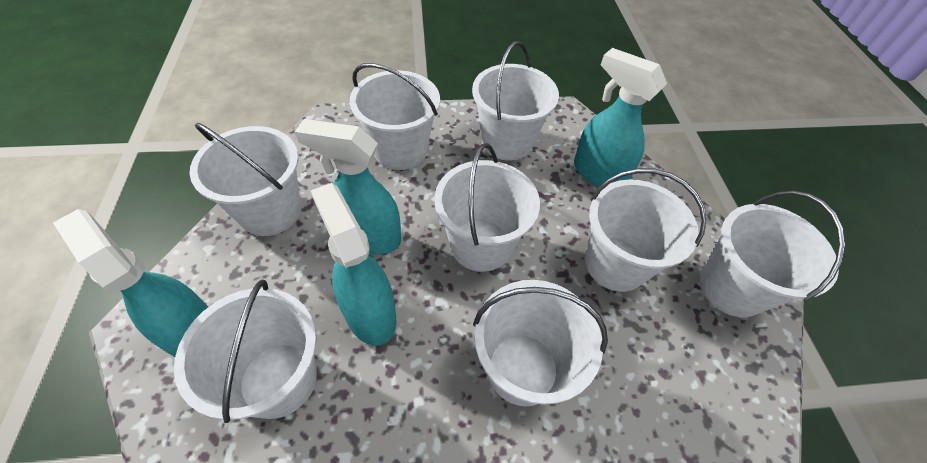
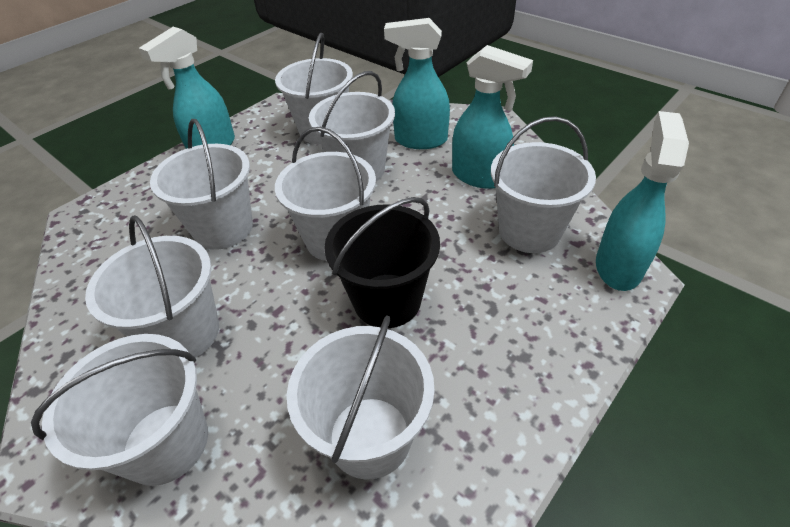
black bucket: 0 -> 1

